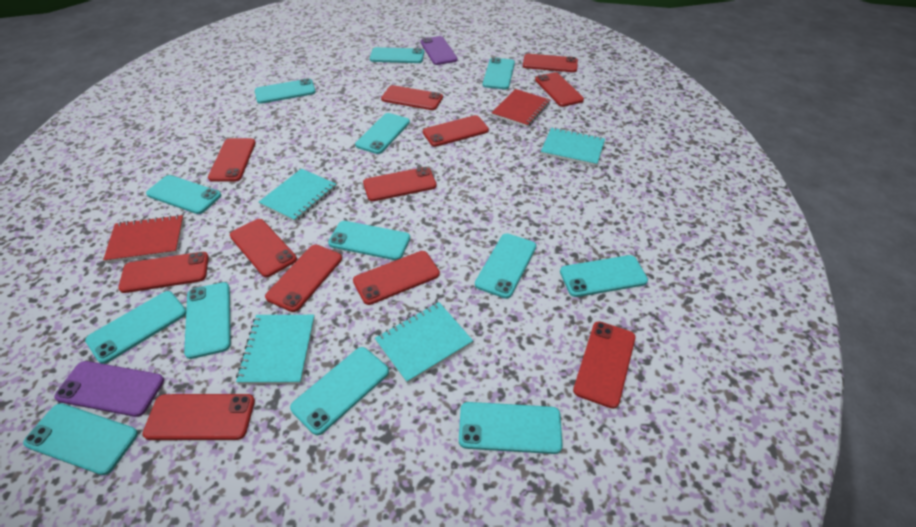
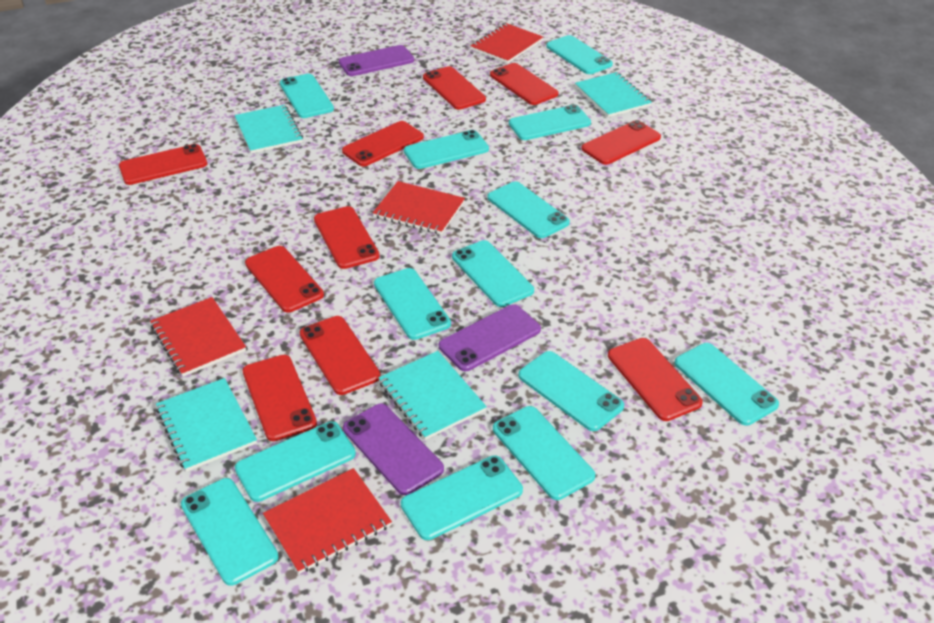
purple phone: 2 -> 3
red notebook: 2 -> 4
red phone: 12 -> 10

